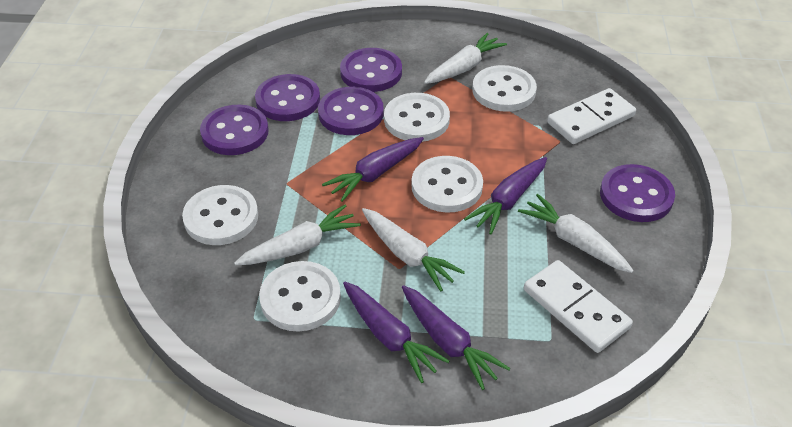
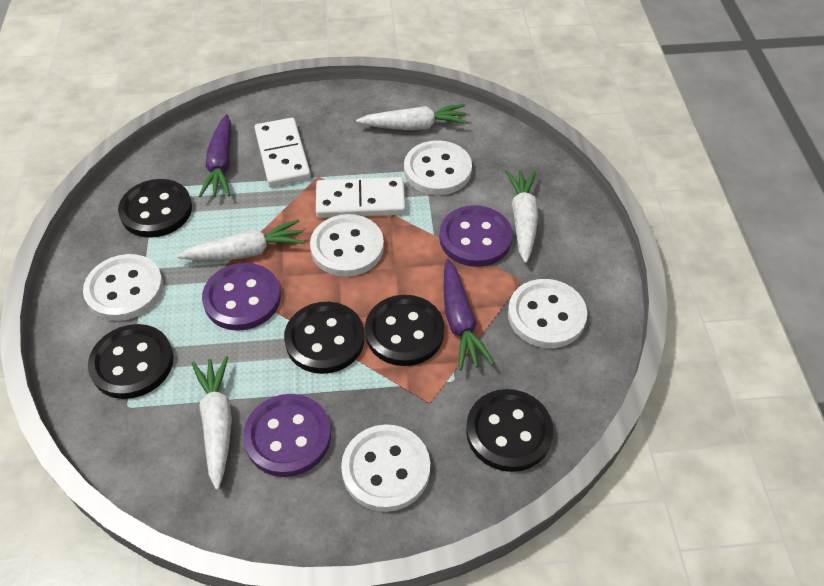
black button: 0 -> 5
purple button: 5 -> 3
purple carrot: 4 -> 2

